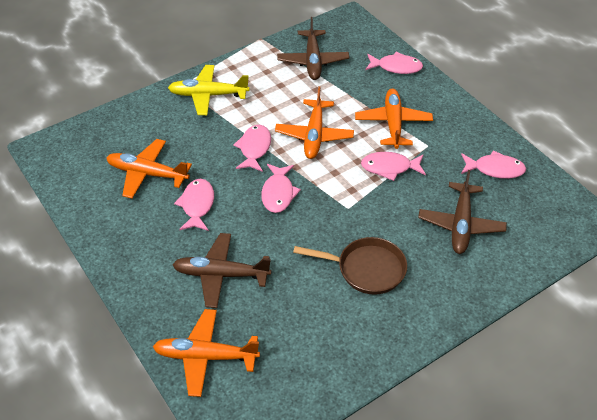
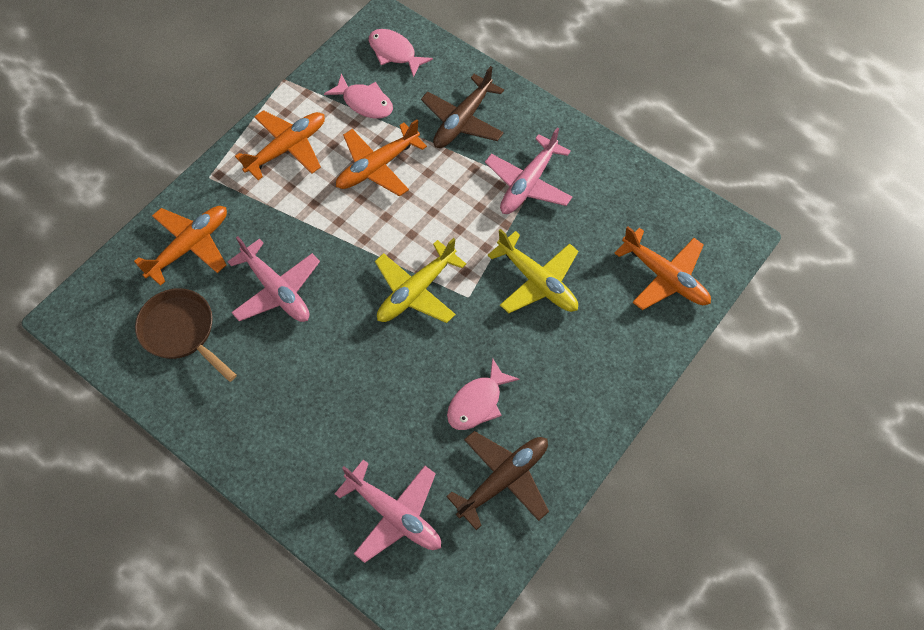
brown plane: 3 -> 2
pink fish: 6 -> 3
pink plane: 0 -> 3
yellow plane: 1 -> 2

